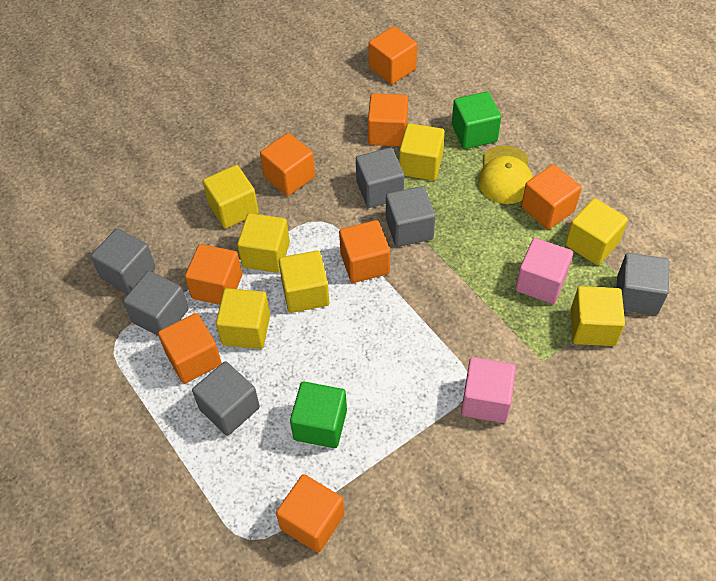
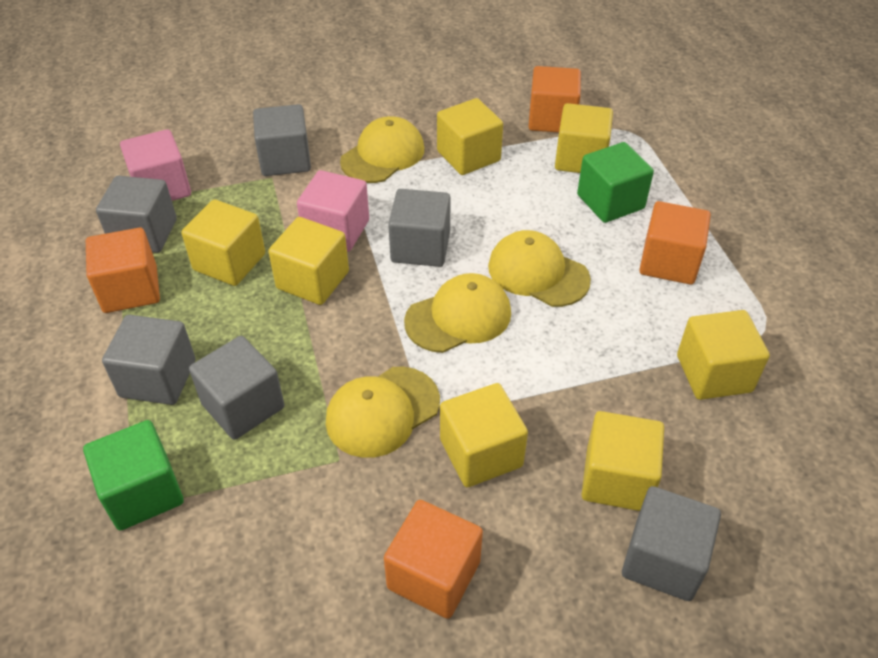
orange cube: 8 -> 4
yellow cap: 1 -> 4

